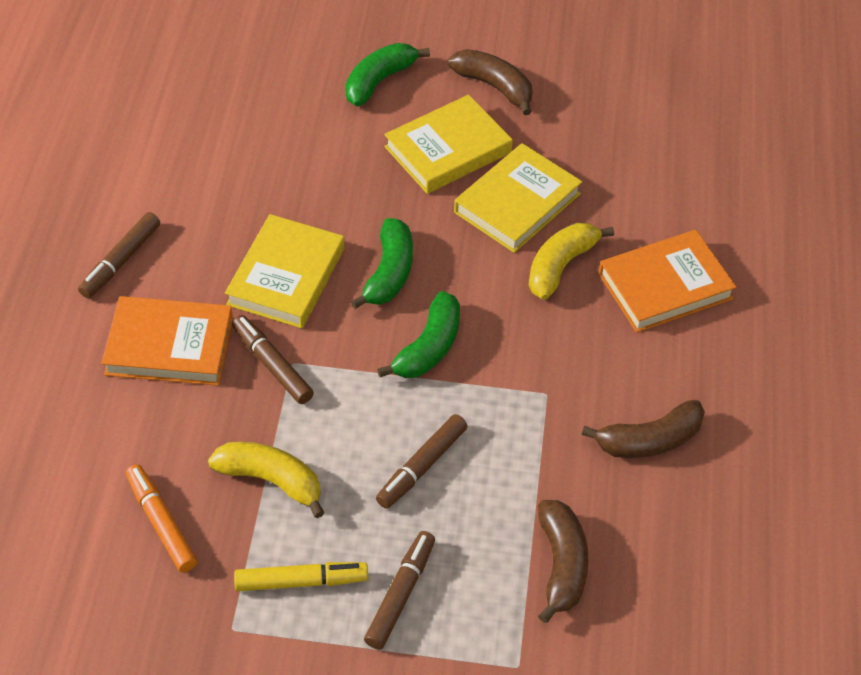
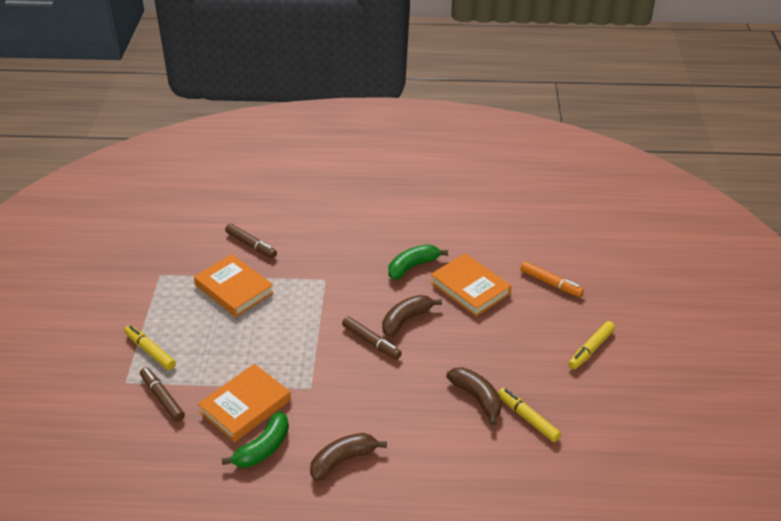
brown marker: 4 -> 3
green banana: 3 -> 2
orange book: 2 -> 3
yellow banana: 2 -> 0
yellow book: 3 -> 0
yellow marker: 1 -> 3

